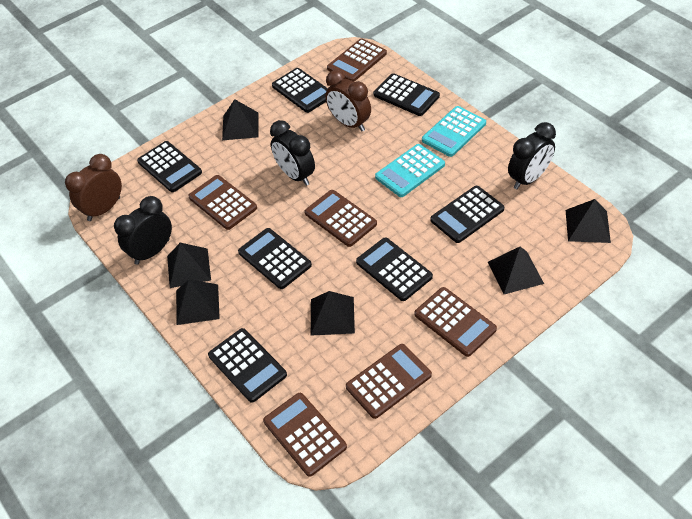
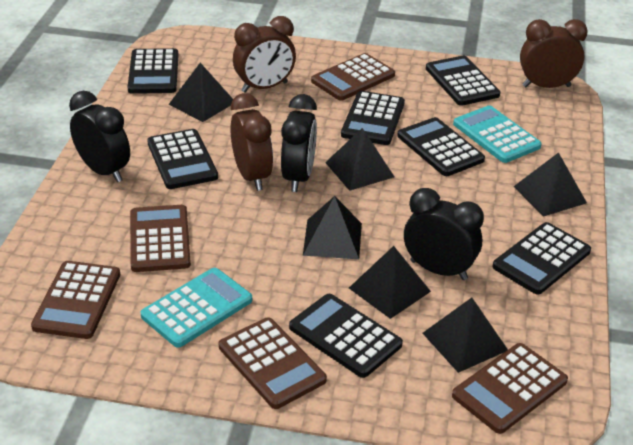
brown calculator: 6 -> 5
brown clock: 2 -> 3

